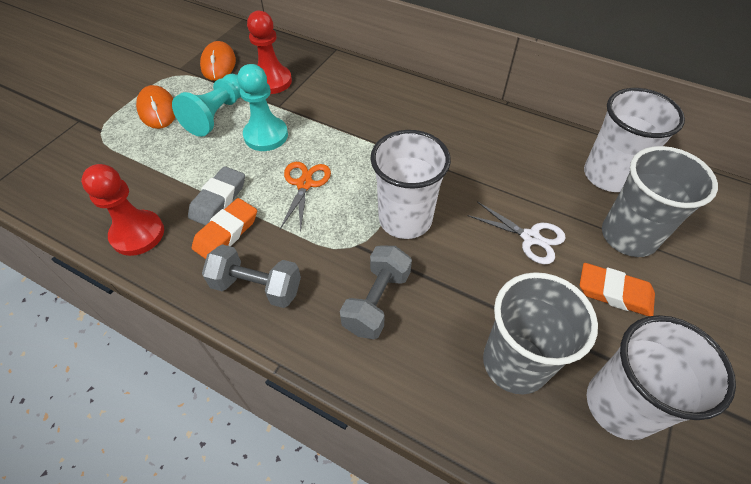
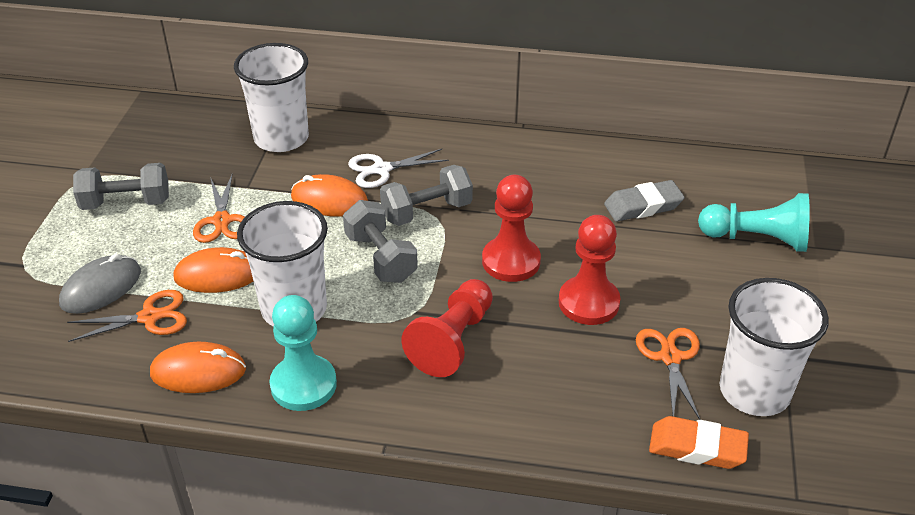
grey cup: 2 -> 0
grey dumbbell: 2 -> 3
grey mouse: 0 -> 1
orange eraser: 2 -> 1
orange mouse: 2 -> 3
orange scissors: 1 -> 3
red pawn: 2 -> 3

